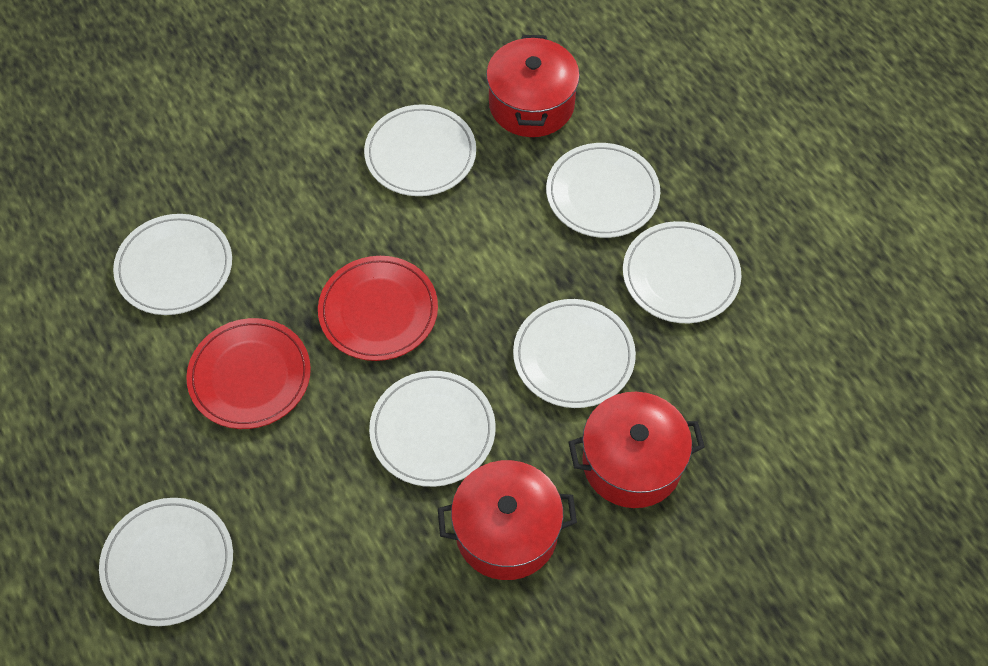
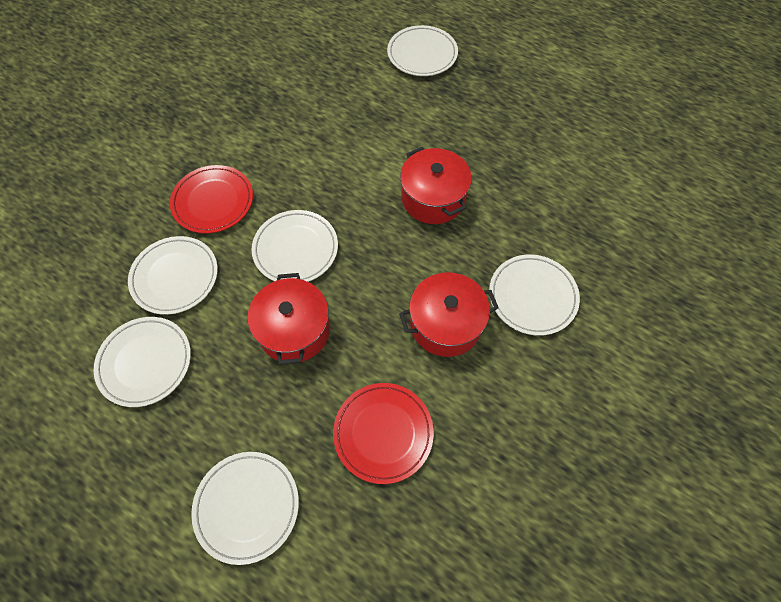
white plate: 7 -> 6

